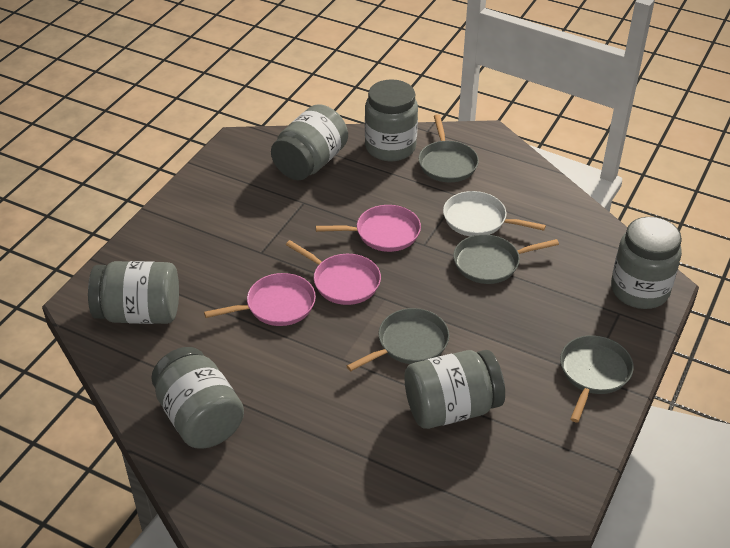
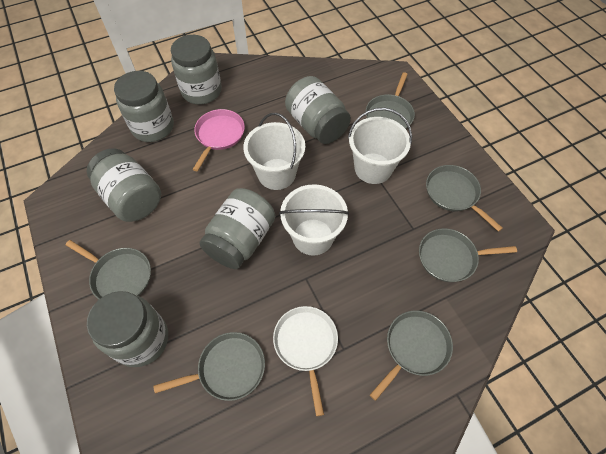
grey pan: 4 -> 6
pink pan: 3 -> 1
white bucket: 0 -> 3

